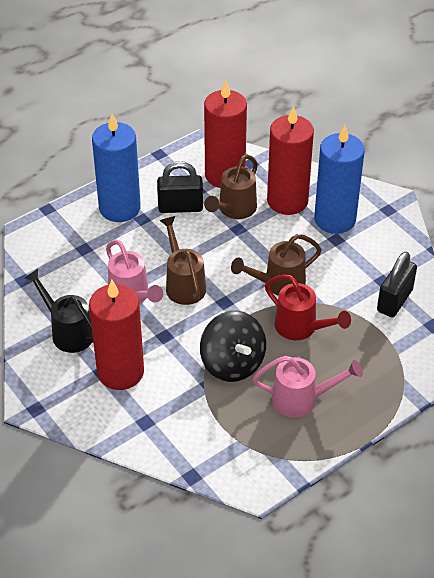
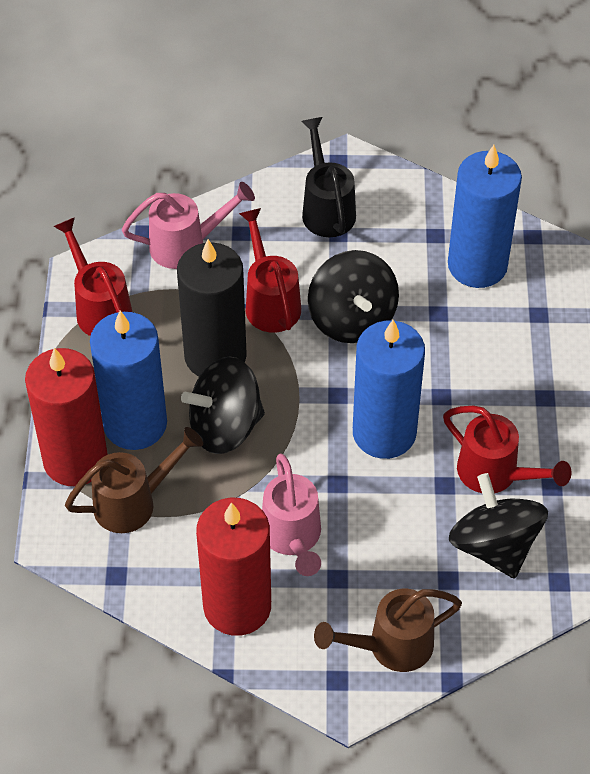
black candle: 0 -> 1
black padlock: 2 -> 0
black spinning top: 1 -> 3
blue candle: 2 -> 3
brown watering can: 3 -> 2
red candle: 3 -> 2
red watering can: 1 -> 3

